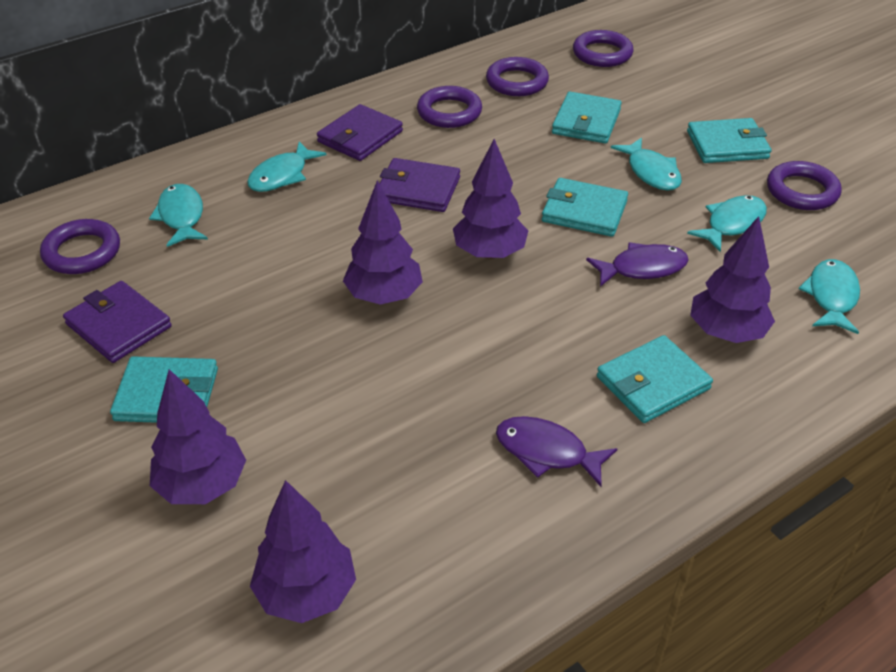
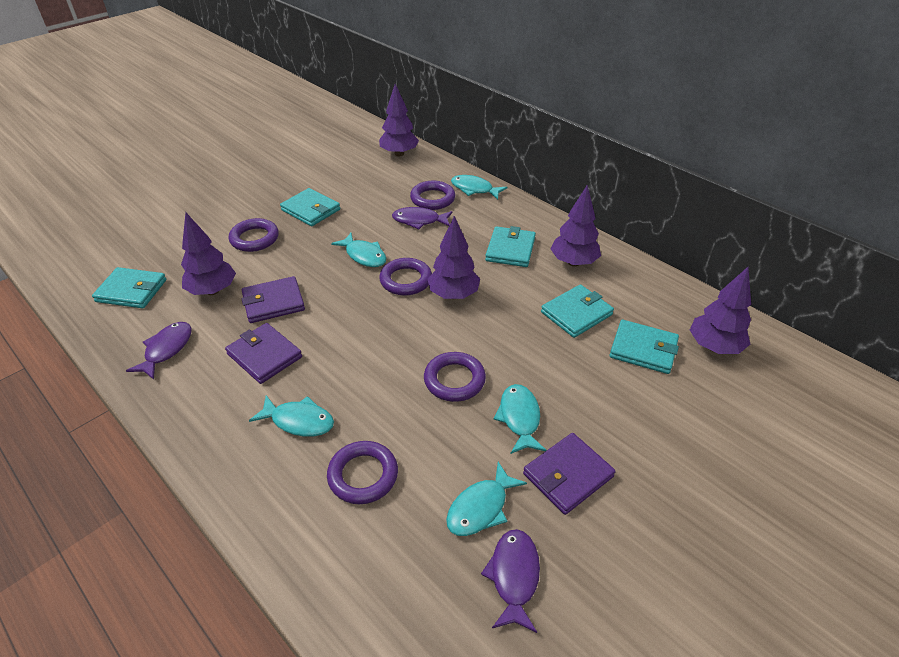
purple fish: 2 -> 3

